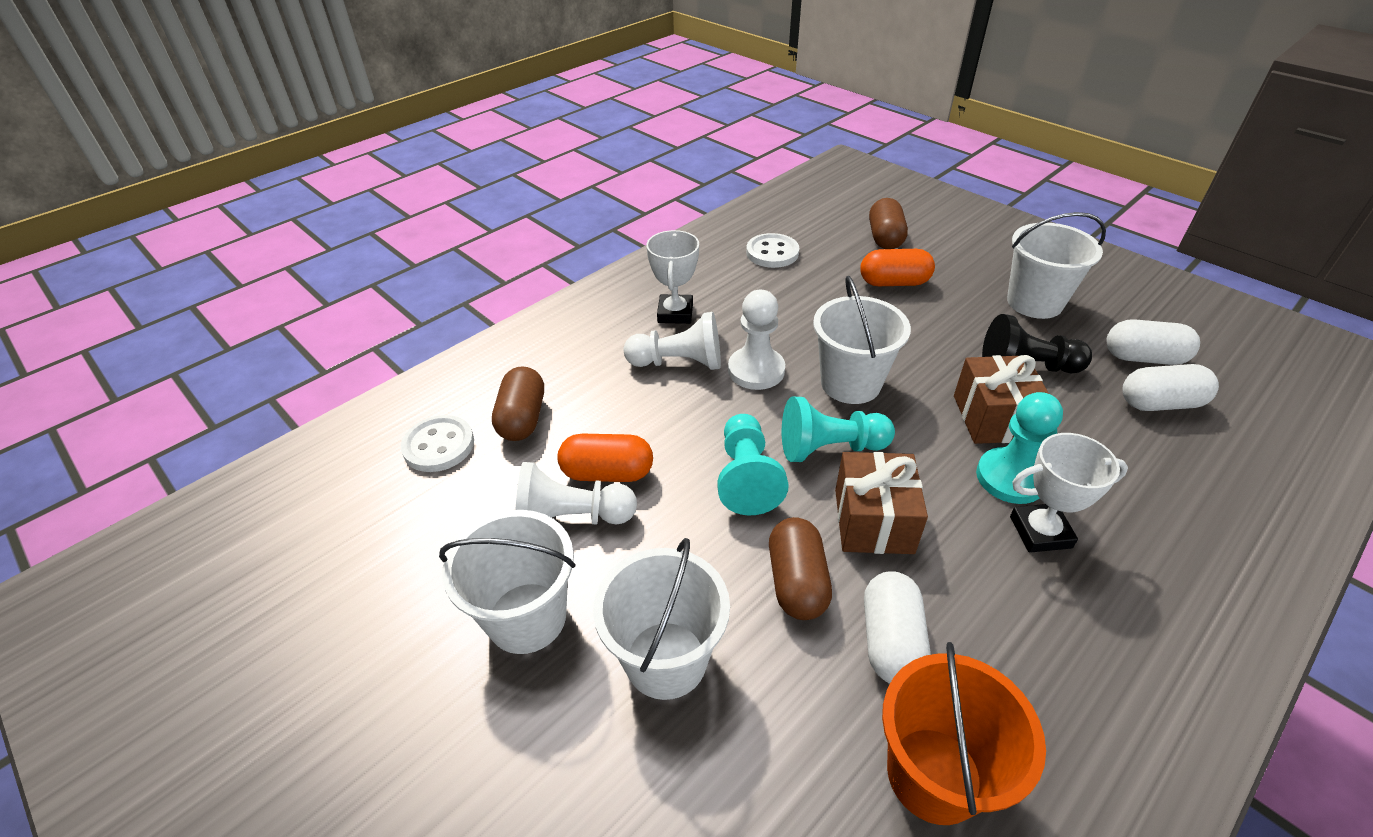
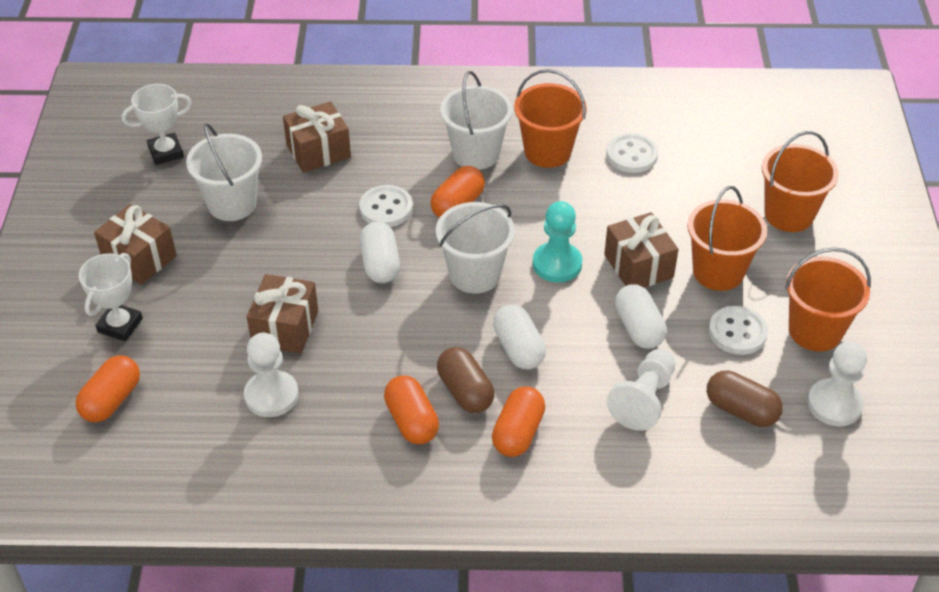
black pawn: 1 -> 0
brown capsule: 3 -> 2
brown gift: 2 -> 4
orange bucket: 1 -> 4
orange capsule: 2 -> 4
turquoise pawn: 3 -> 1
white bucket: 4 -> 3
white button: 2 -> 3

